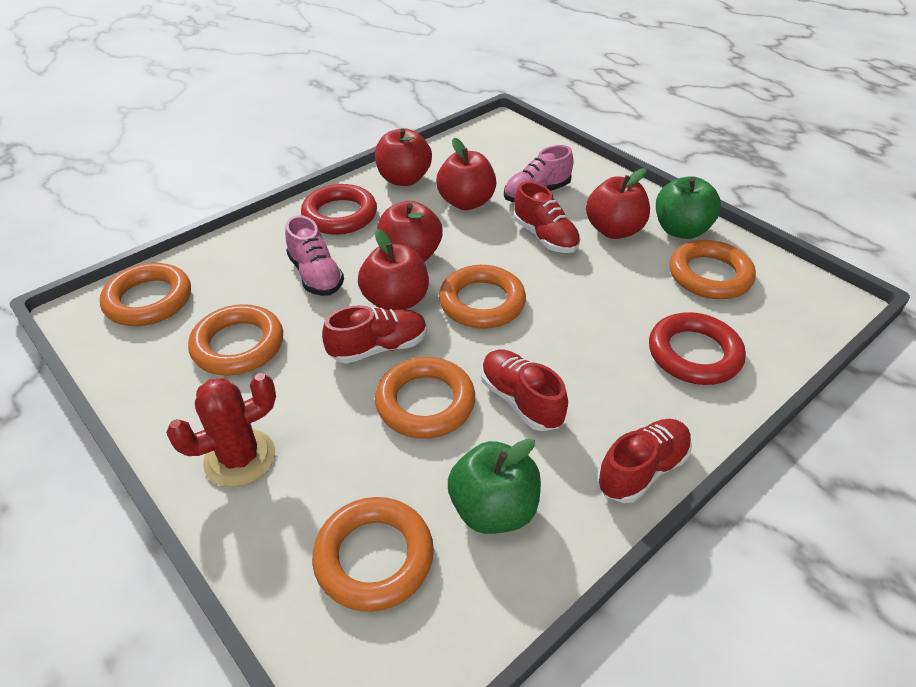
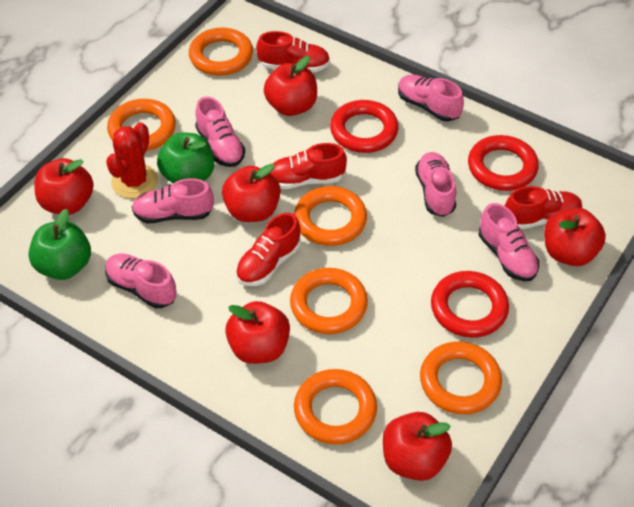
pink shoe: 2 -> 6
red apple: 5 -> 6
red ring: 2 -> 3

